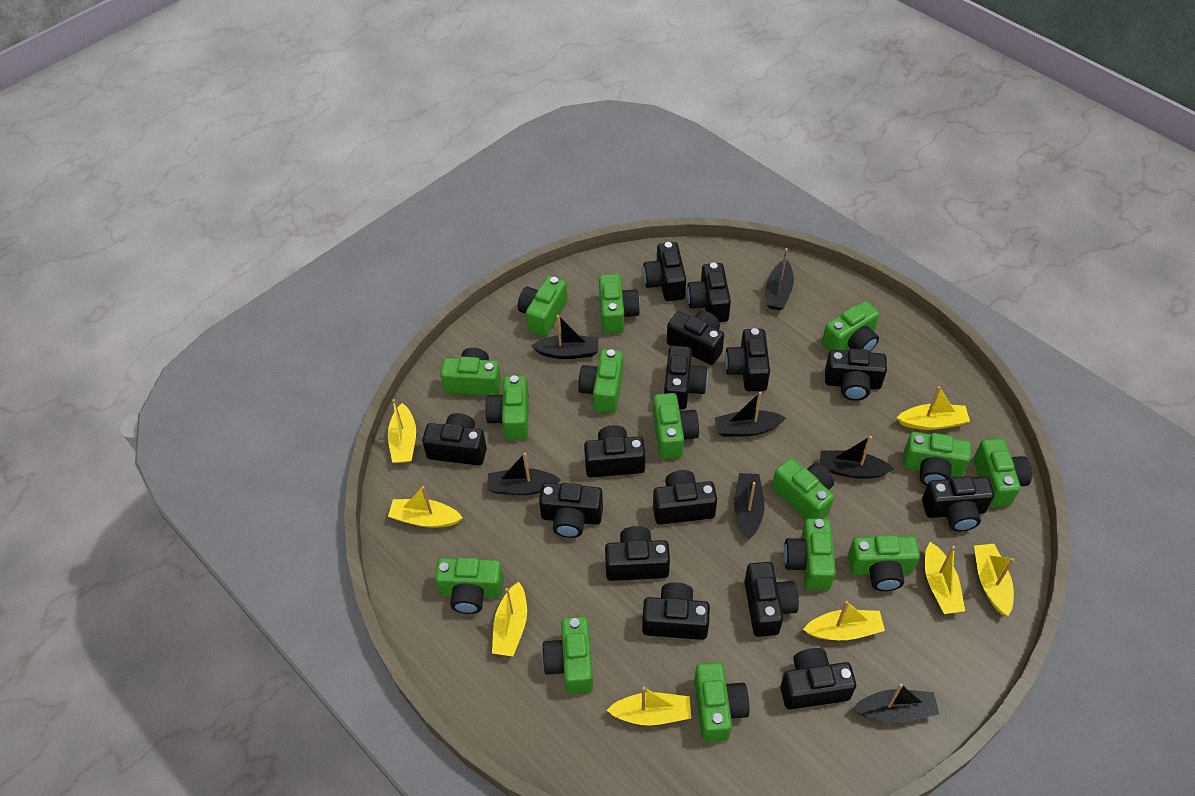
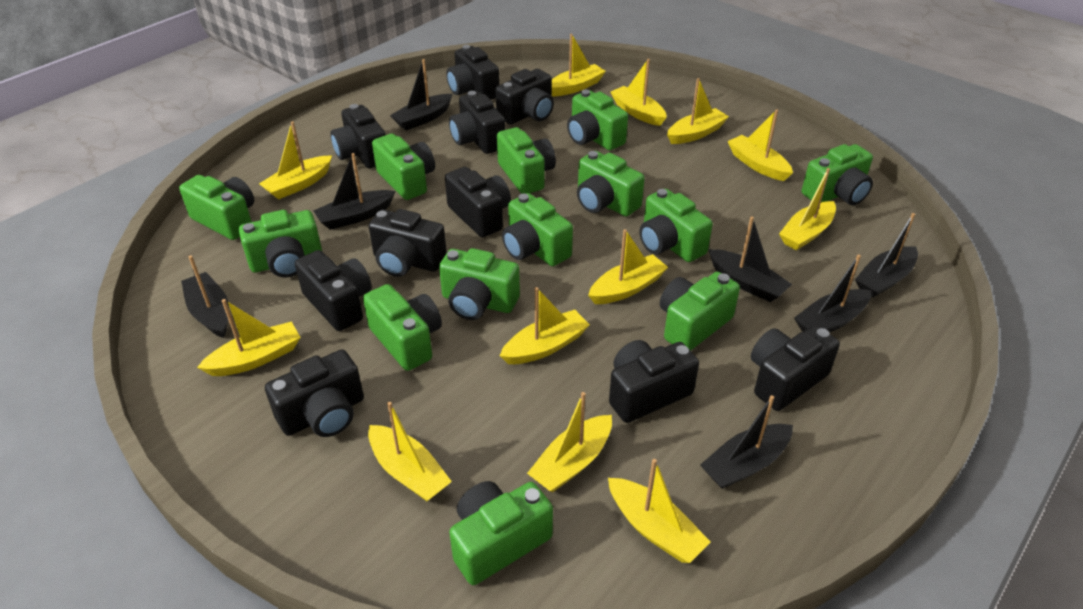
black camera: 15 -> 10
green camera: 15 -> 13
yellow boat: 8 -> 12

